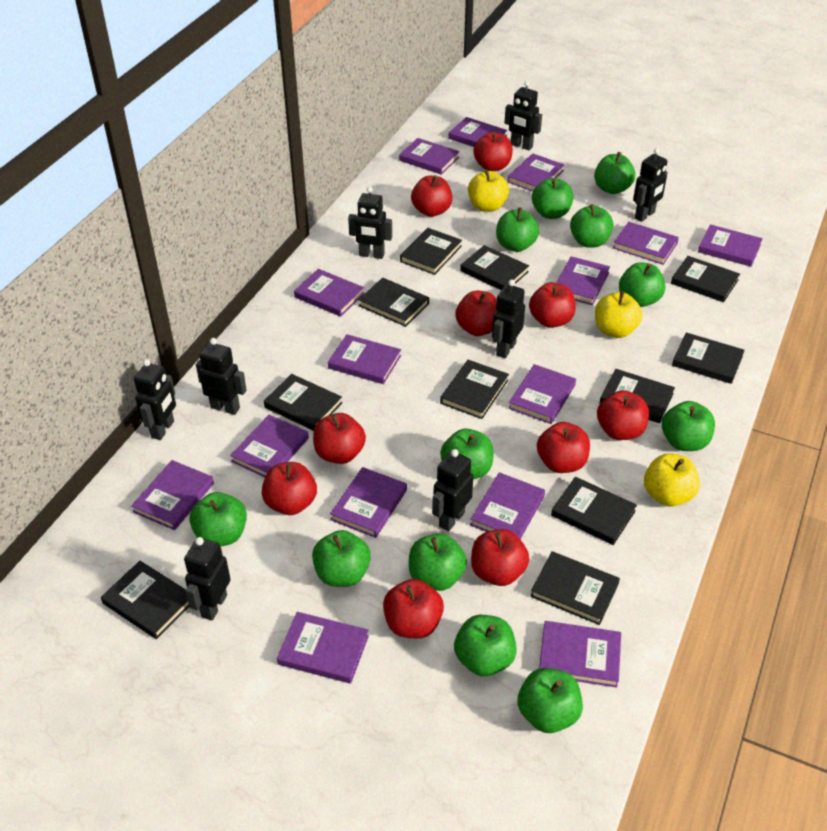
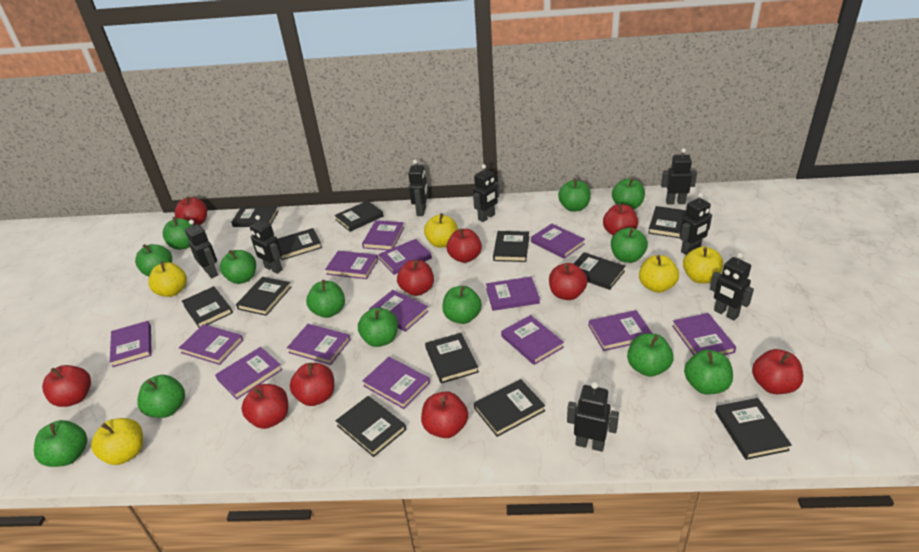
black book: 11 -> 12
green apple: 12 -> 13
purple book: 15 -> 14
yellow apple: 3 -> 5

